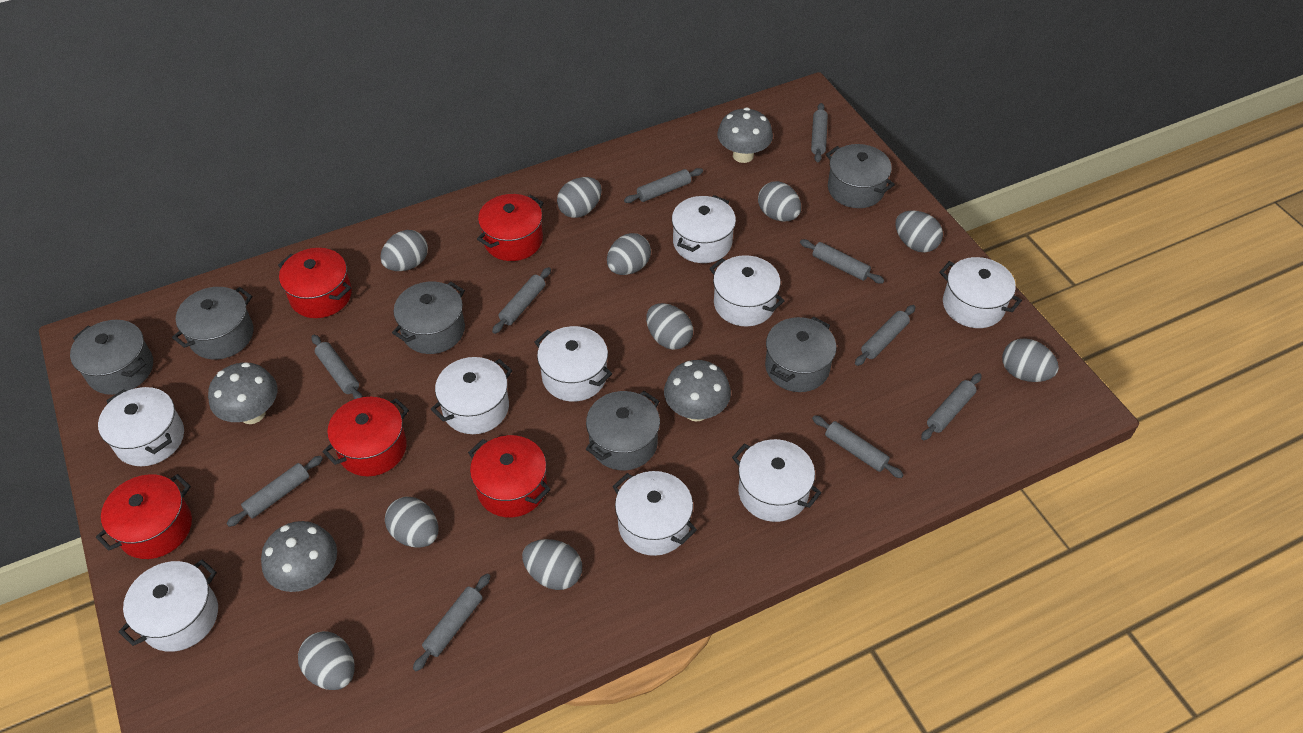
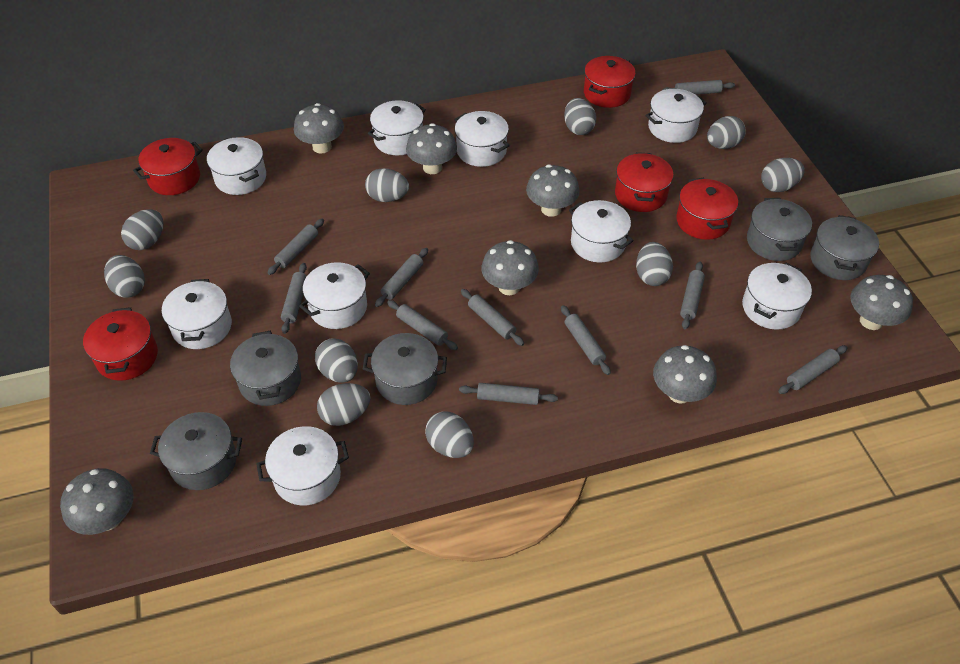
grey mushroom: 4 -> 7
grey pot: 6 -> 5

